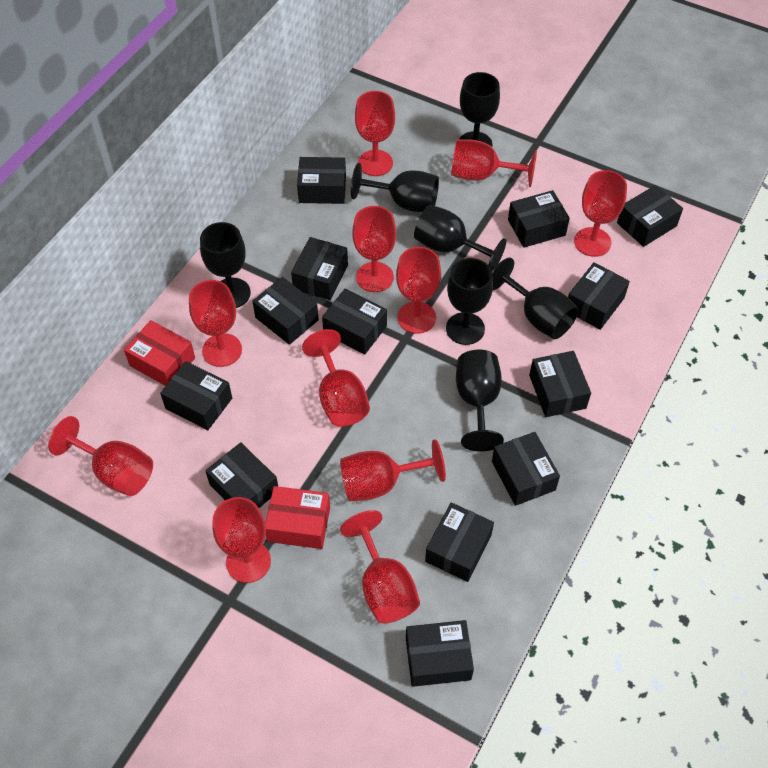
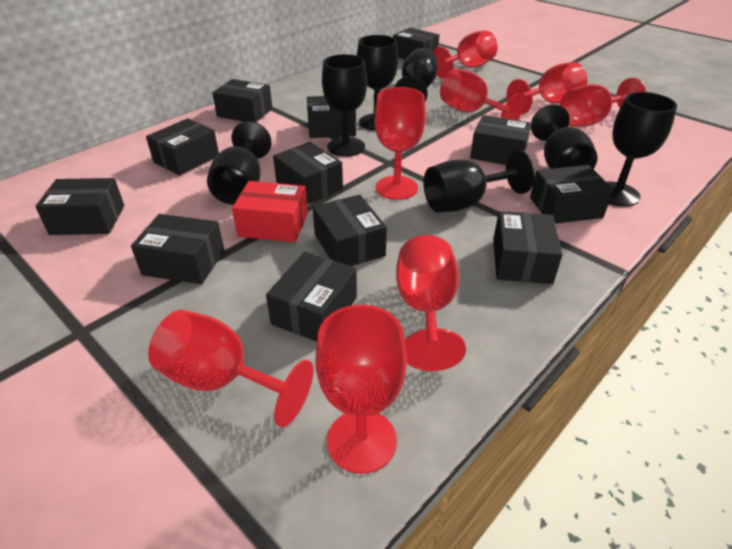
black box: 13 -> 12
red box: 2 -> 1
red goblet: 11 -> 8

